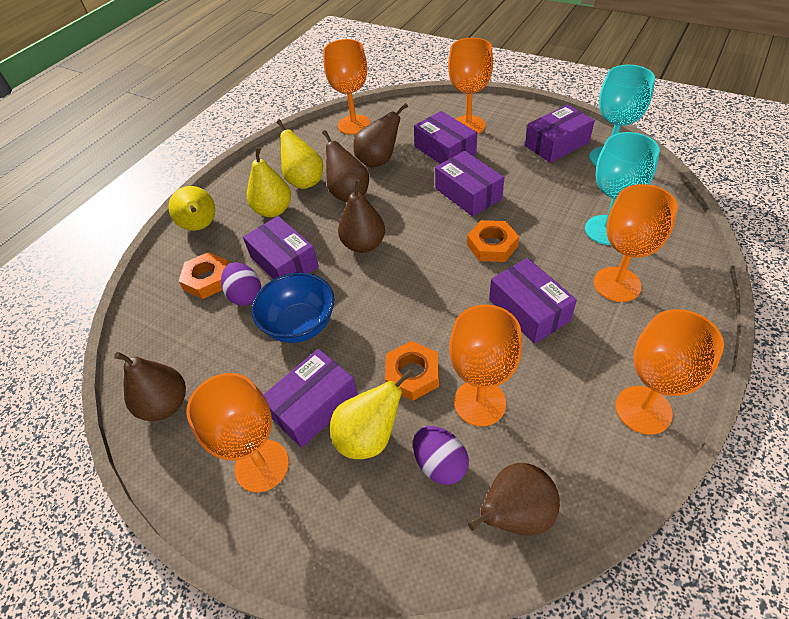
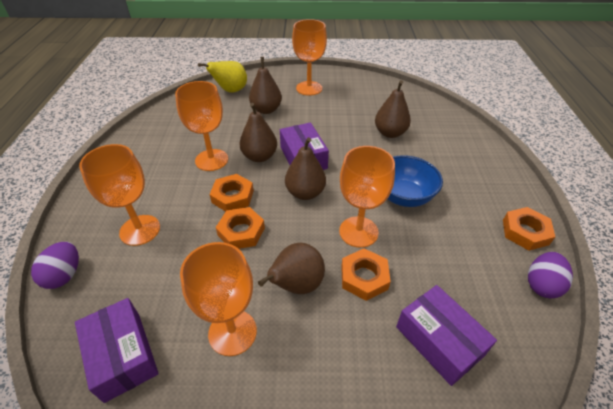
orange goblet: 6 -> 5
orange nut: 3 -> 4
purple box: 6 -> 3
turquoise goblet: 2 -> 0
yellow pear: 4 -> 1

